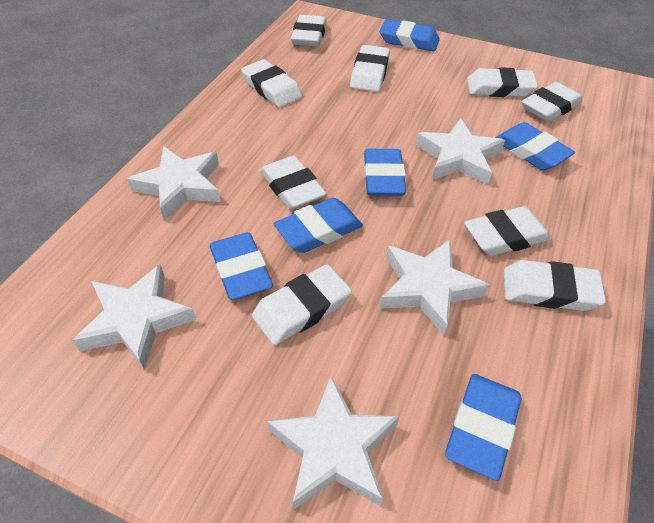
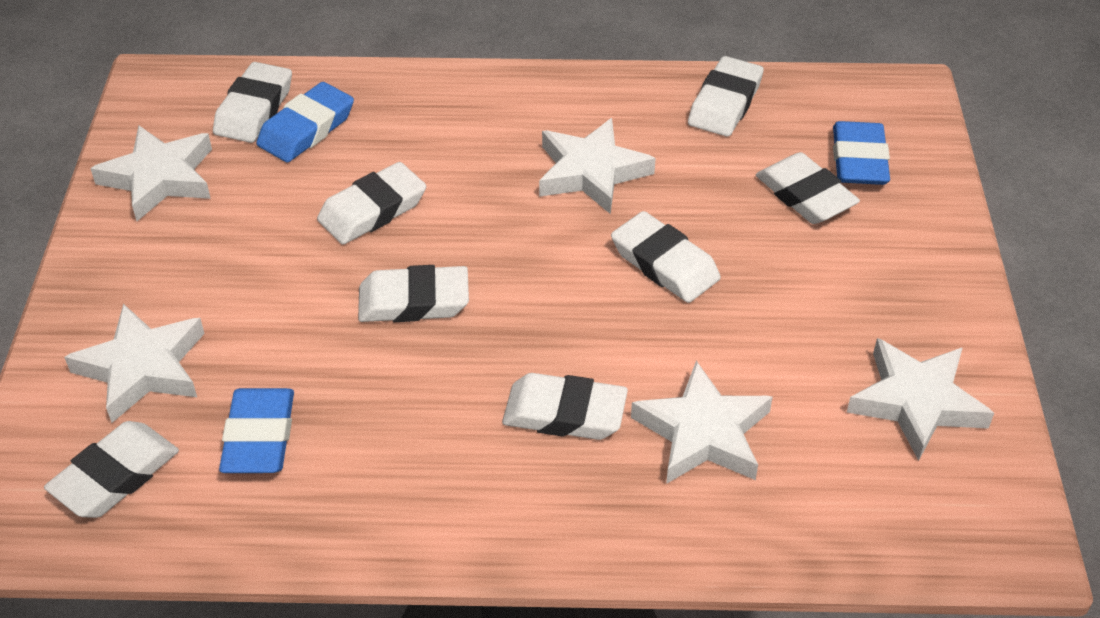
blue eraser: 6 -> 3
white eraser: 9 -> 8

